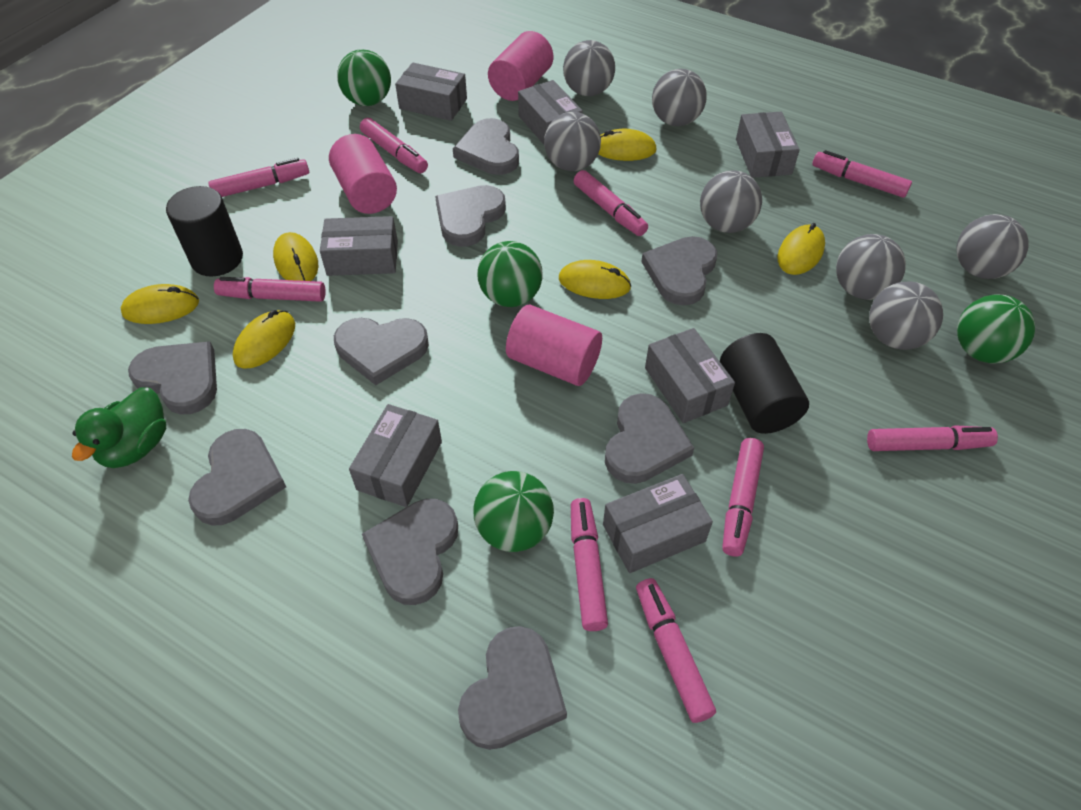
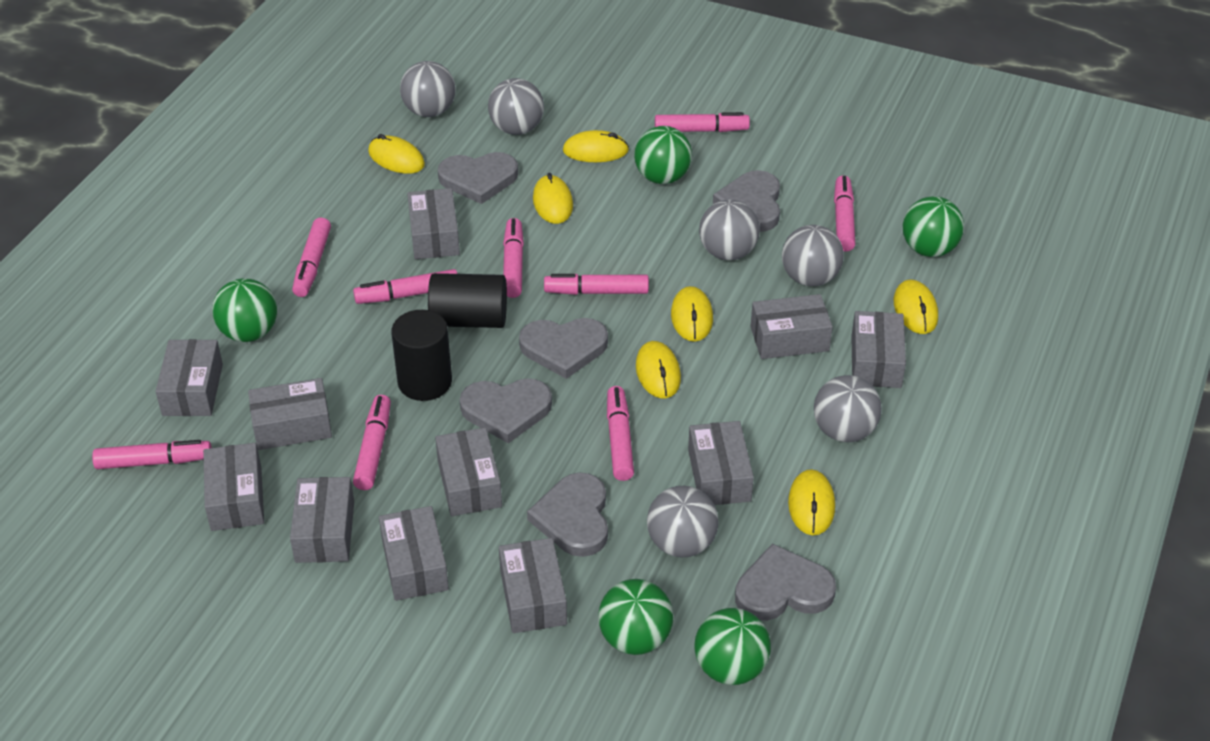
green ball: 4 -> 5
green duck: 1 -> 0
grey ball: 7 -> 6
grey box: 7 -> 11
grey heart: 9 -> 6
pink cylinder: 3 -> 0
yellow mouse: 6 -> 7

